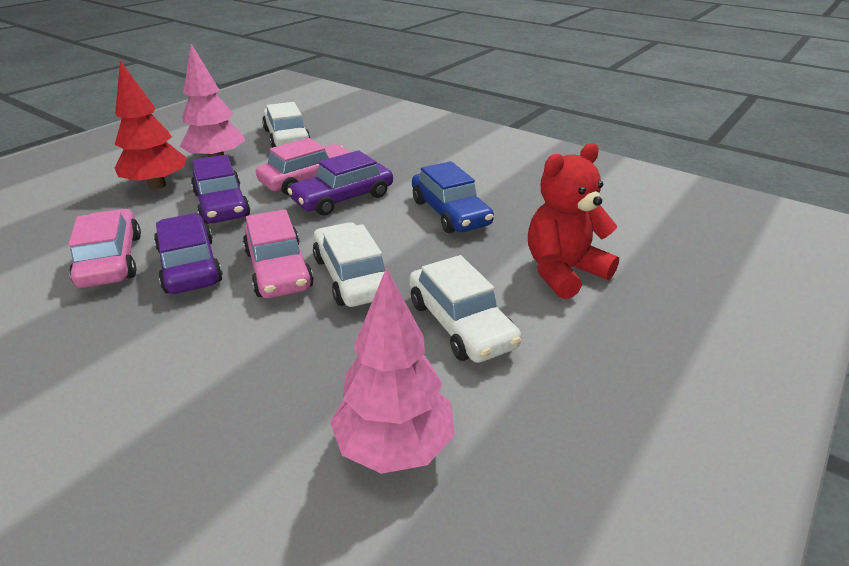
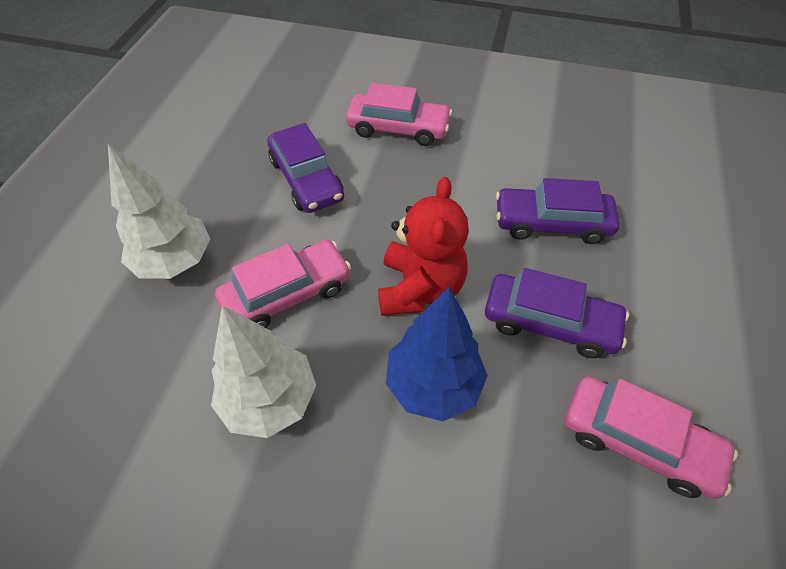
blue car: 1 -> 0
blue tree: 0 -> 1
pink tree: 2 -> 0
red tree: 1 -> 0
white car: 3 -> 0
white tree: 0 -> 2

